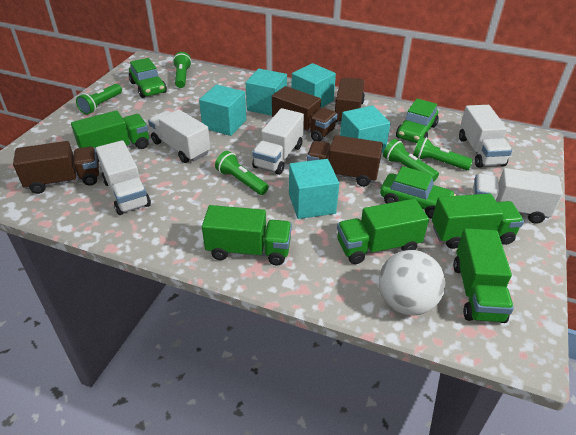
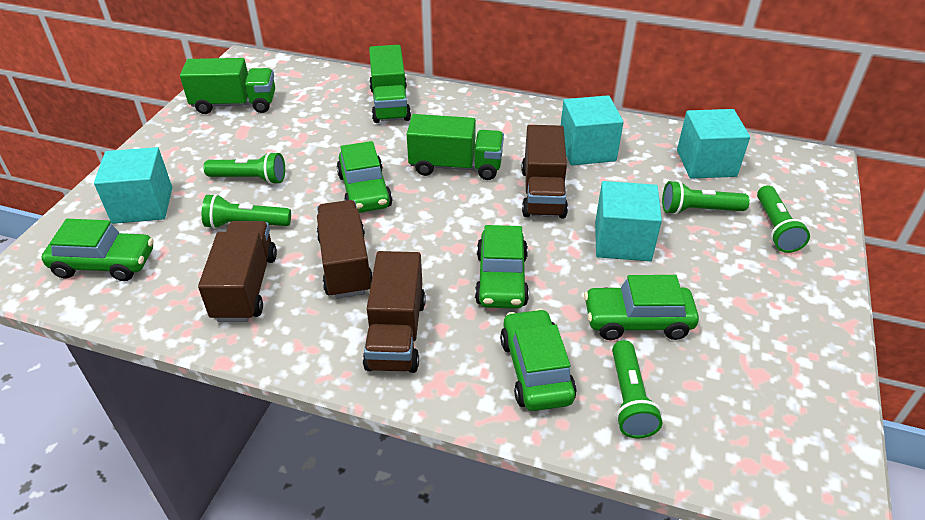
green car: 3 -> 5
green truck: 5 -> 3
turquoise cube: 5 -> 4
white ball: 1 -> 0
white truck: 5 -> 0

